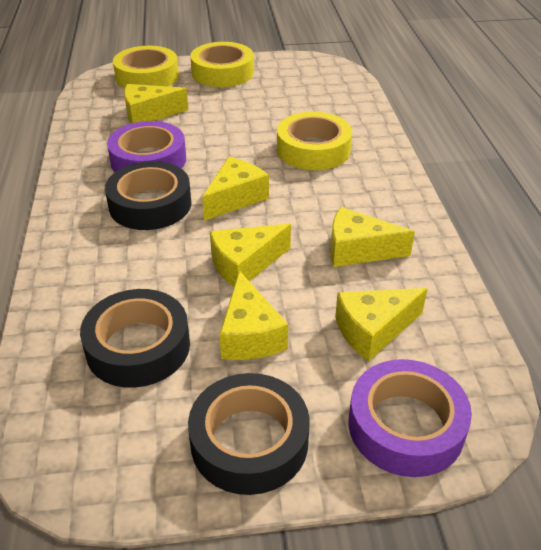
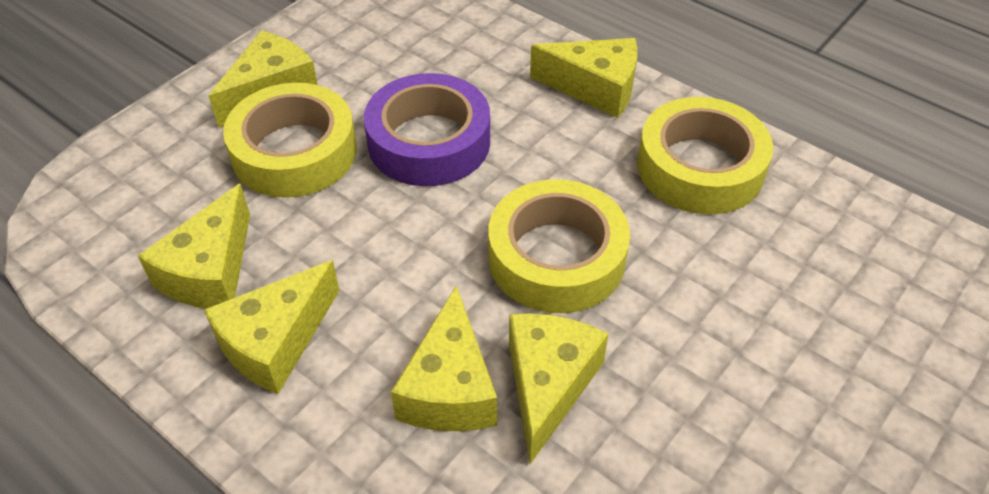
black tape: 3 -> 0
purple tape: 2 -> 1

